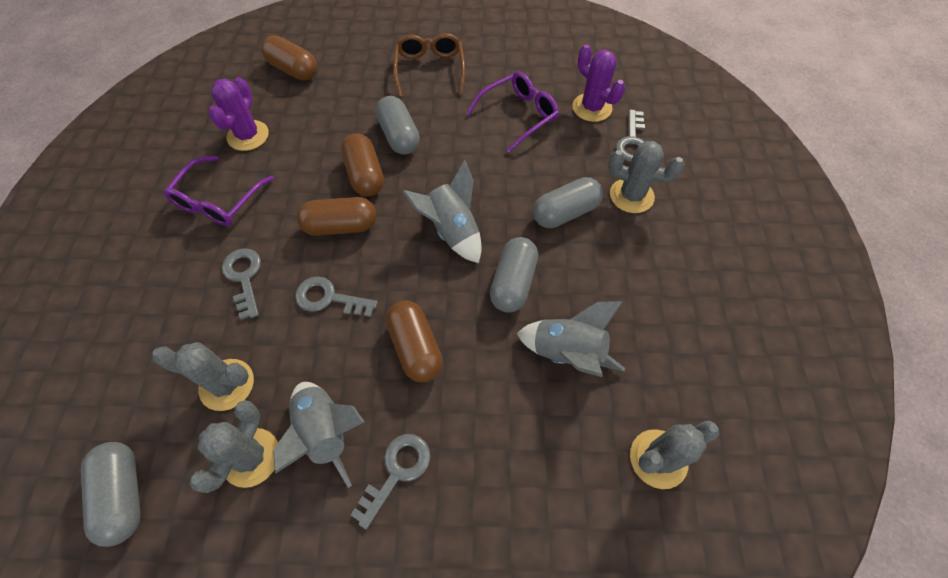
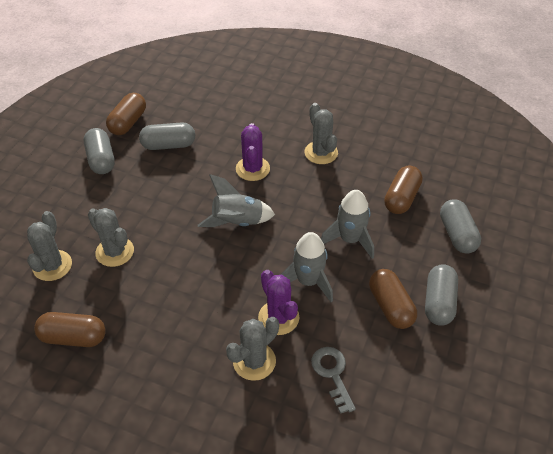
brown glasses: 1 -> 0
grey key: 4 -> 1
purple glasses: 2 -> 0

